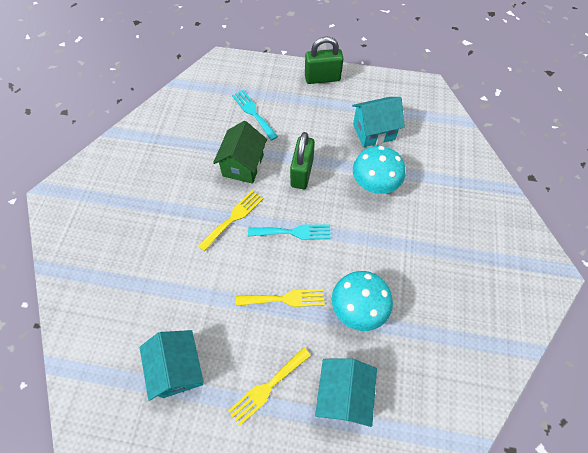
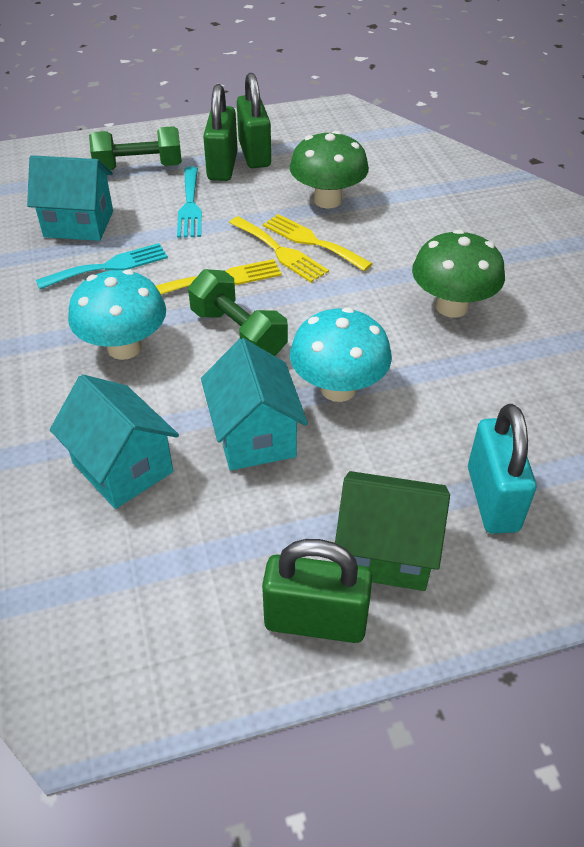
green dumbbell: 0 -> 2
green mushroom: 0 -> 2
green padlock: 2 -> 3
turquoise padlock: 0 -> 1

